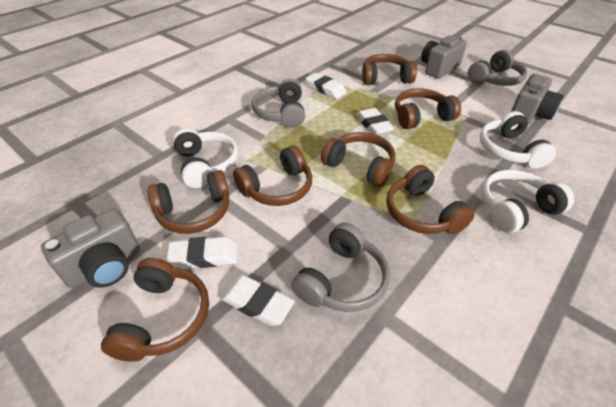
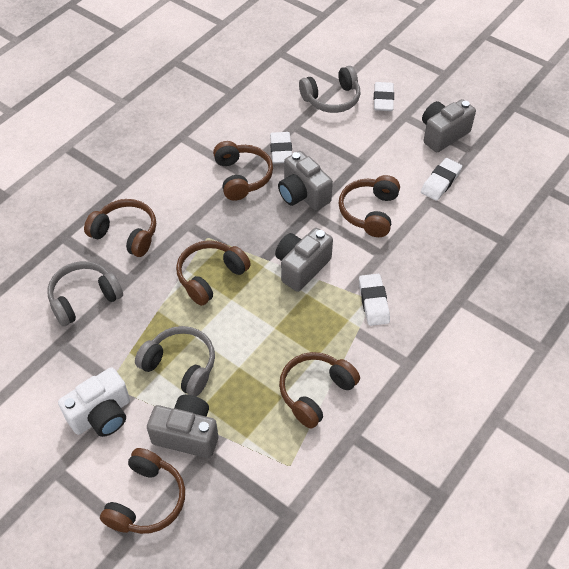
brown headphones: 7 -> 6
grey camera: 3 -> 4
white camera: 0 -> 1
white headphones: 3 -> 0

